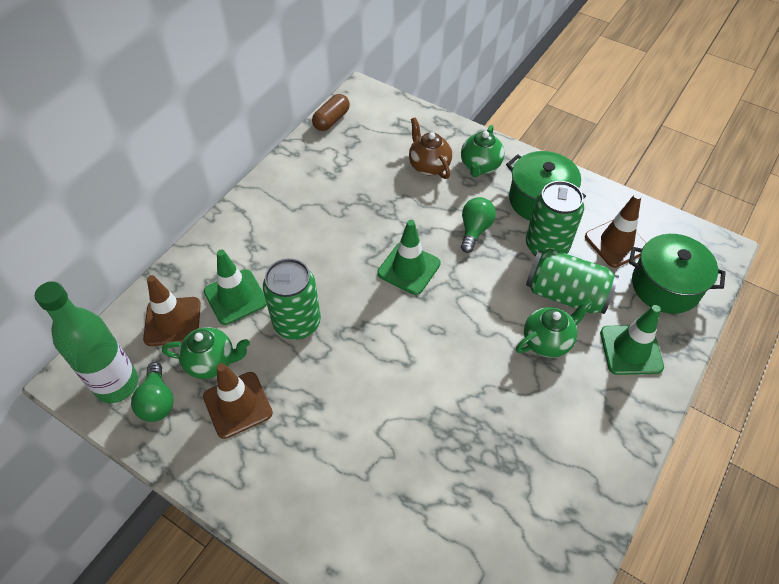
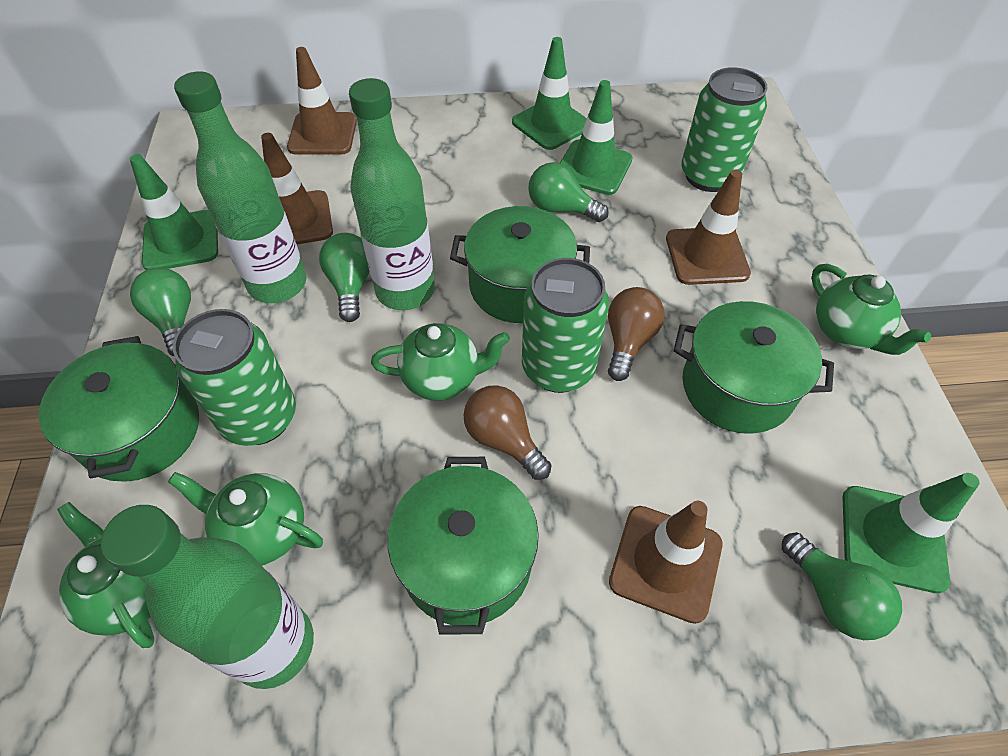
brown capsule: 1 -> 0
brown light bulb: 0 -> 2
brown teapot: 1 -> 0
brown traffic cone: 3 -> 4
green bottle: 1 -> 3
green light bulb: 2 -> 4
green pot: 2 -> 4
green teapot: 3 -> 4
green traffic cone: 3 -> 4

